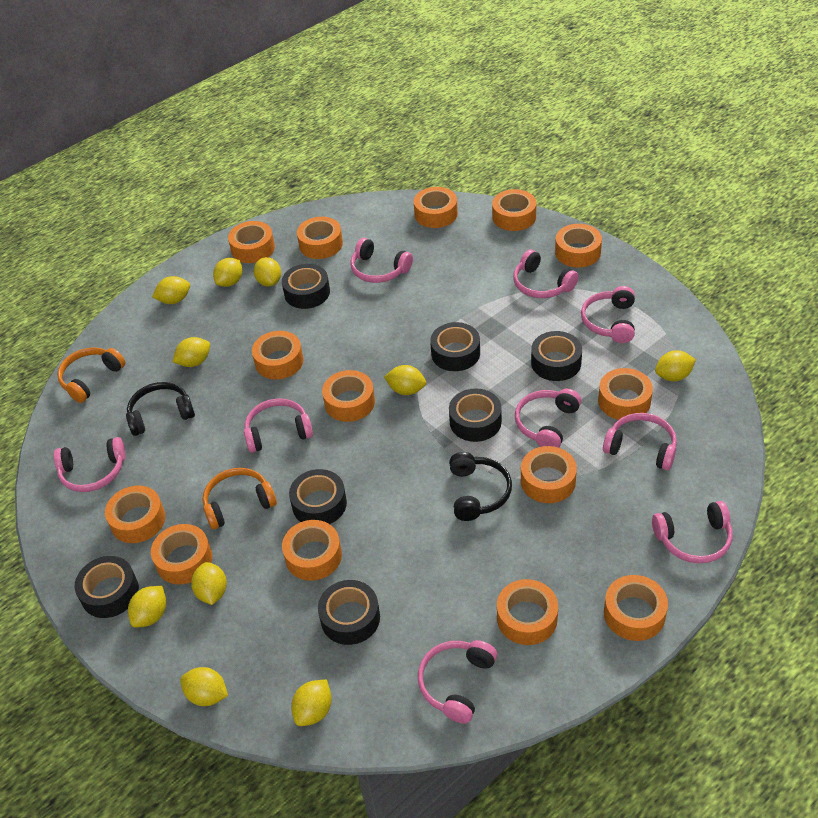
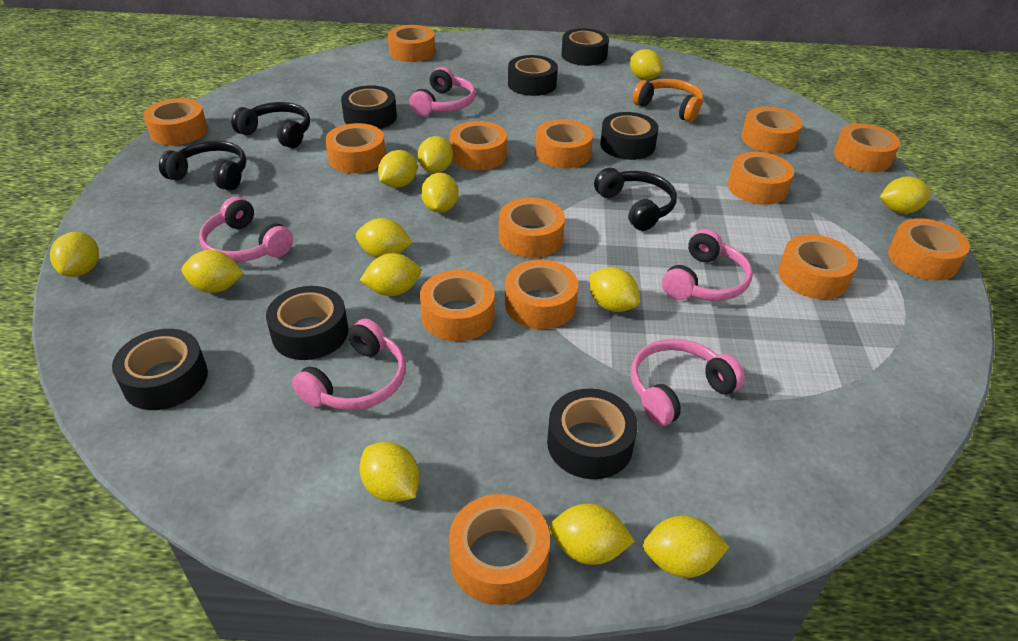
black headphones: 2 -> 3
orange headphones: 2 -> 1
pink headphones: 9 -> 5
yellow lemon: 10 -> 13

